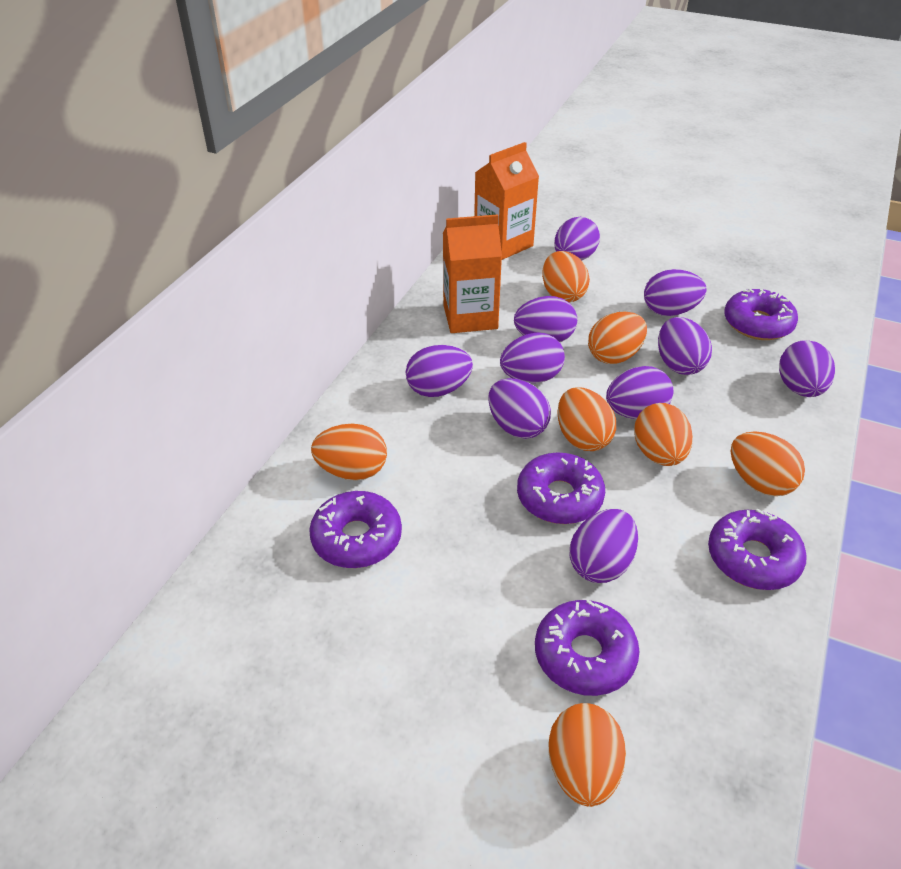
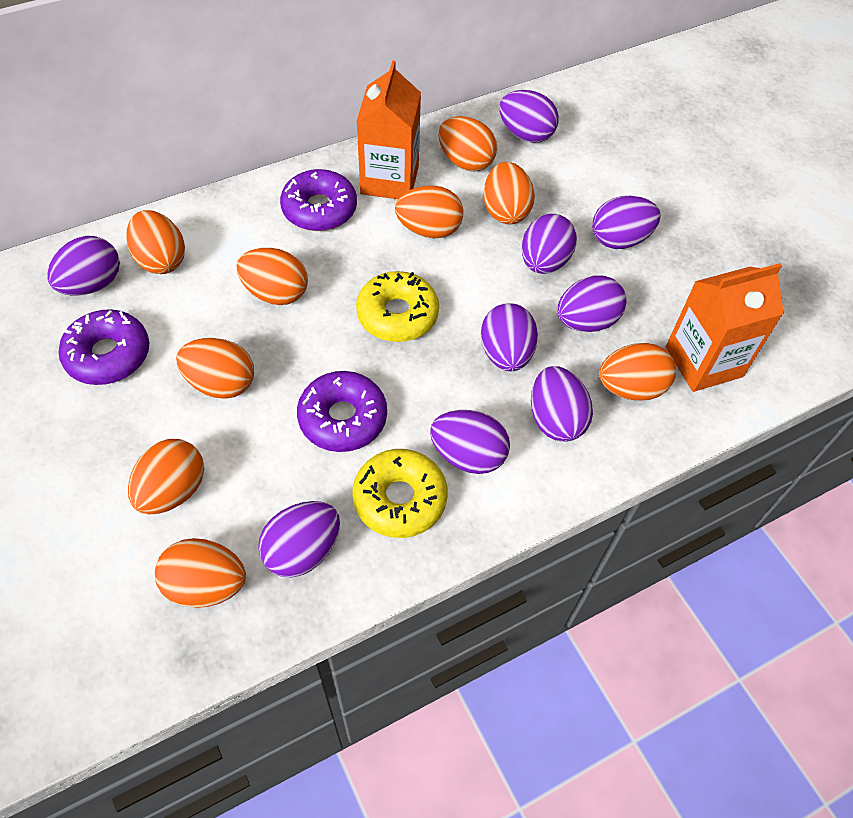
orange egg: 7 -> 9
purple donut: 5 -> 3
purple egg: 10 -> 9
yellow donut: 0 -> 2

